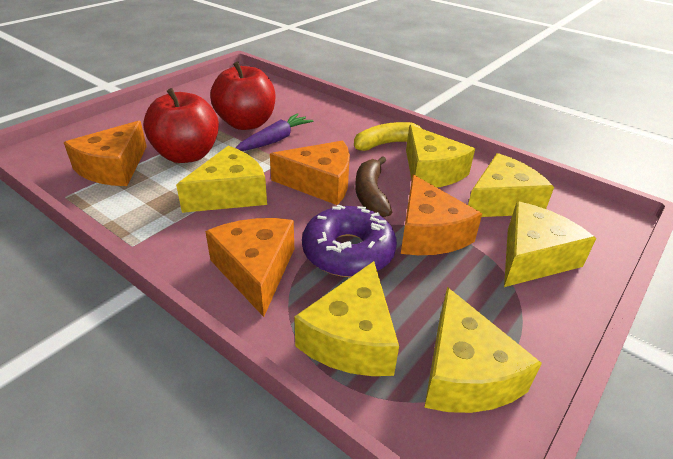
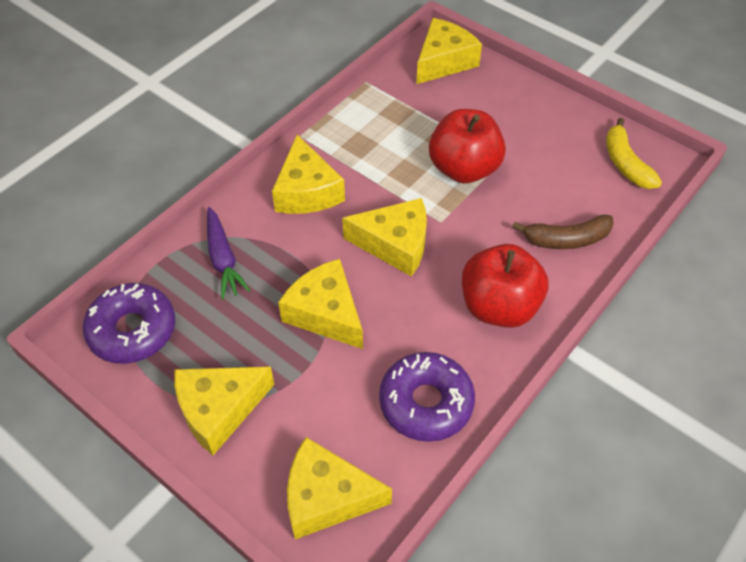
orange cheese: 4 -> 0
purple donut: 1 -> 2

